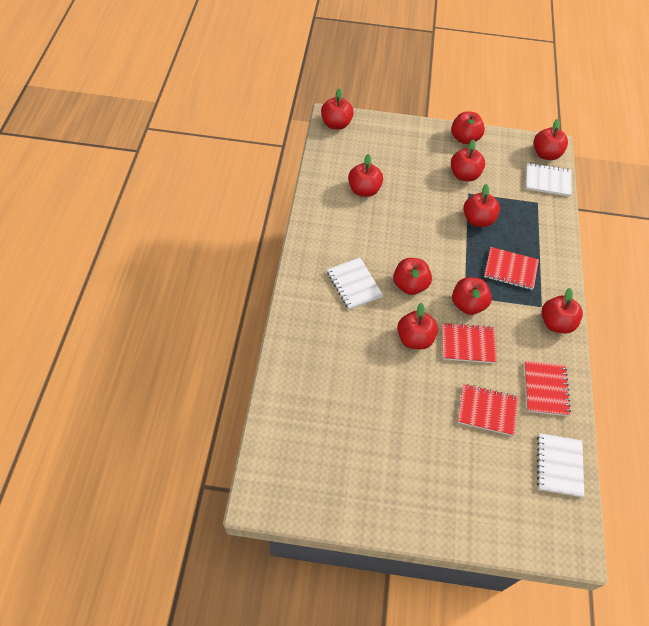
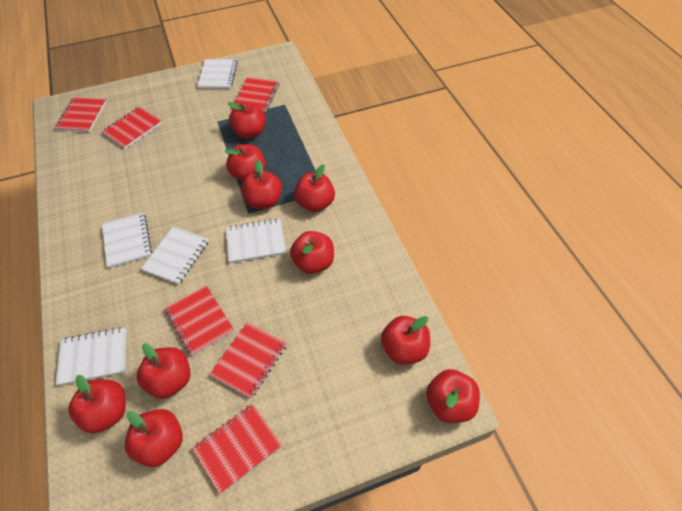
red notebook: 4 -> 6
white notebook: 3 -> 5

